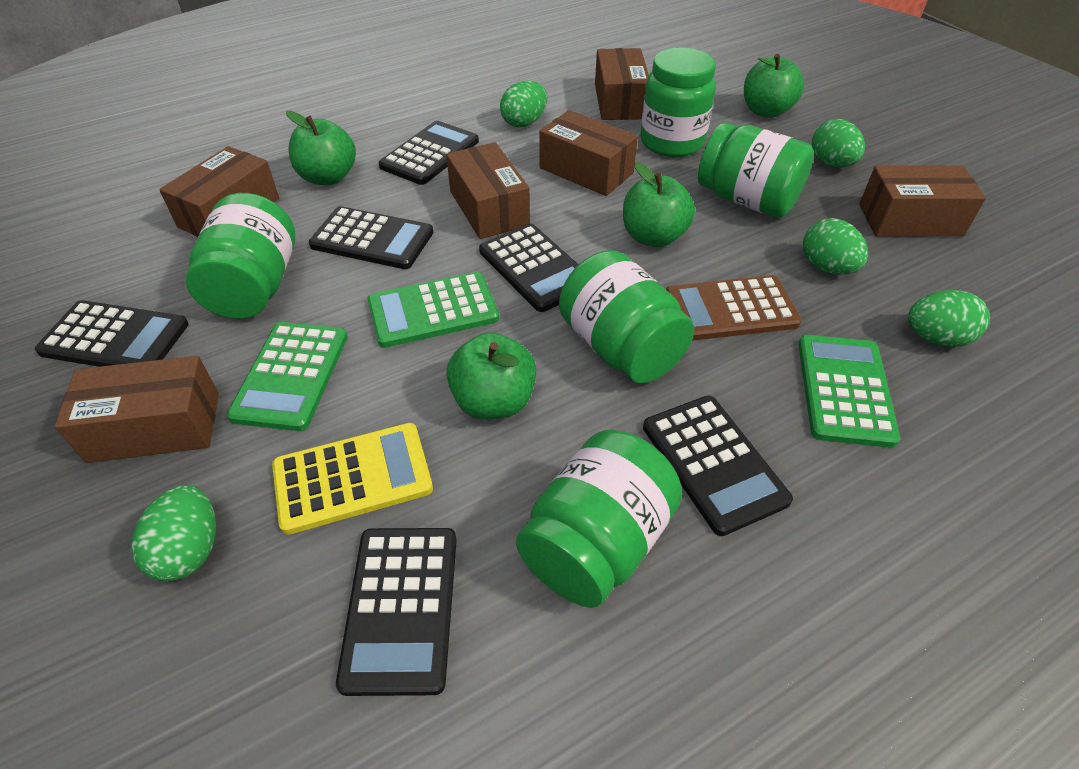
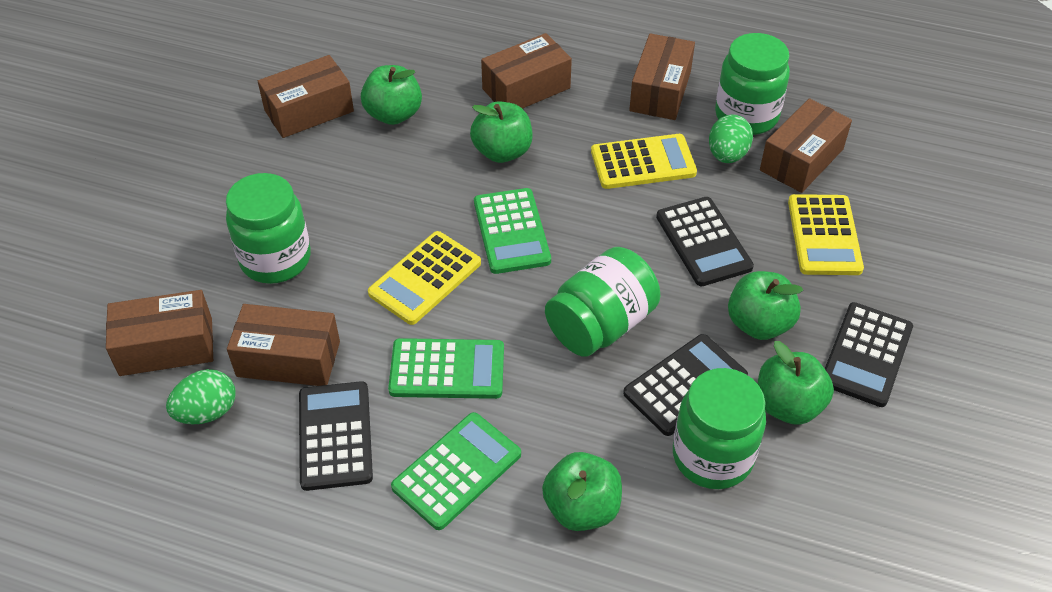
black calculator: 6 -> 4
brown calculator: 1 -> 0
green apple: 4 -> 5
green egg: 5 -> 2
green jar: 5 -> 4
yellow calculator: 1 -> 3

